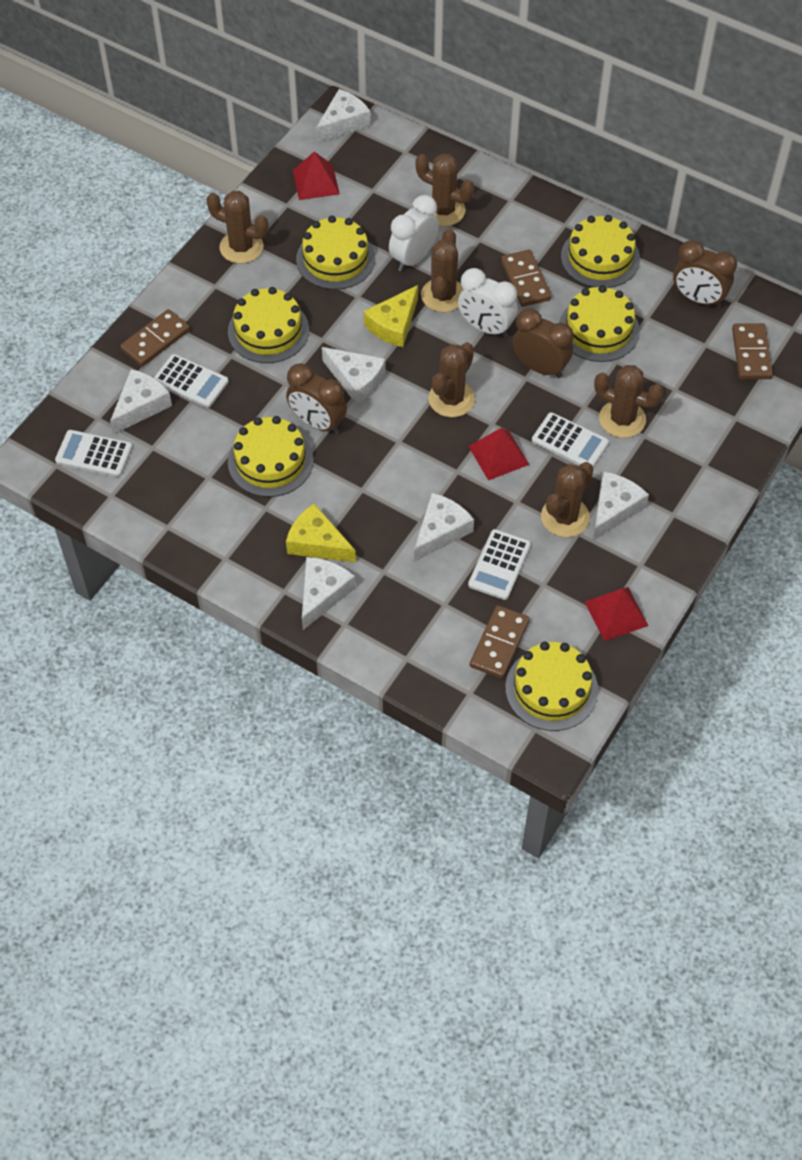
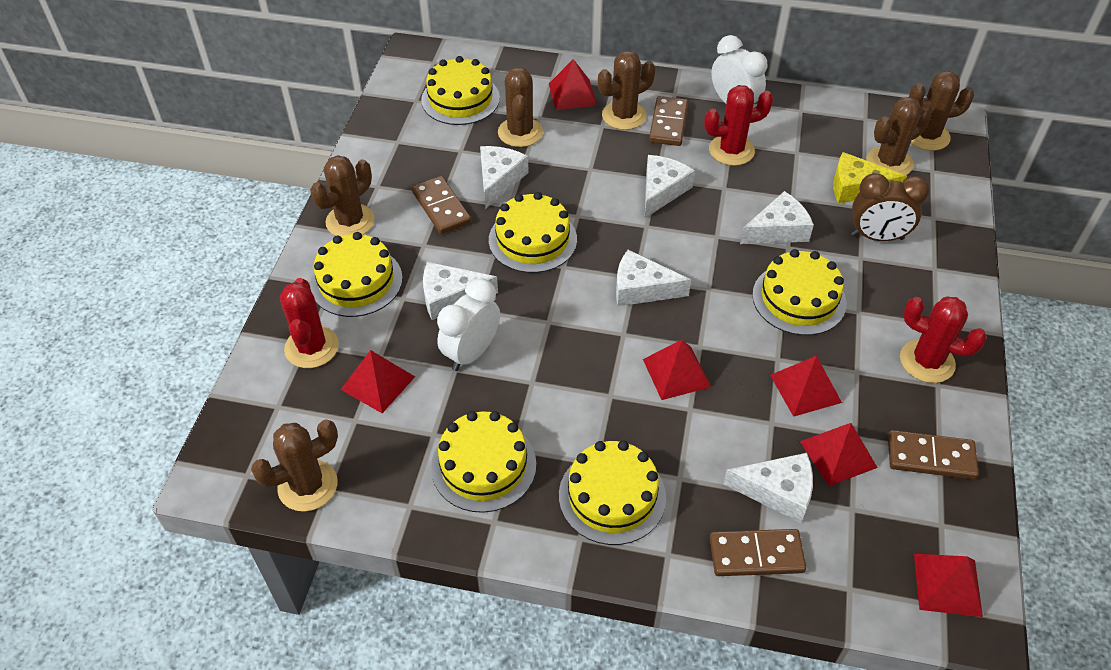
brown clock: 3 -> 1
red cactus: 0 -> 3
red pyramid: 3 -> 6
white calculator: 4 -> 0
yellow cheese: 2 -> 1

